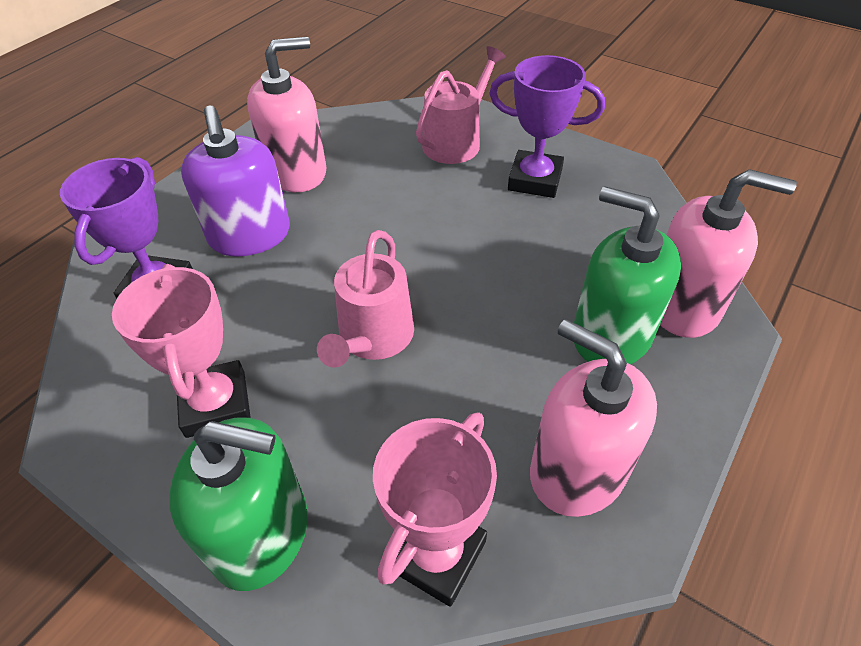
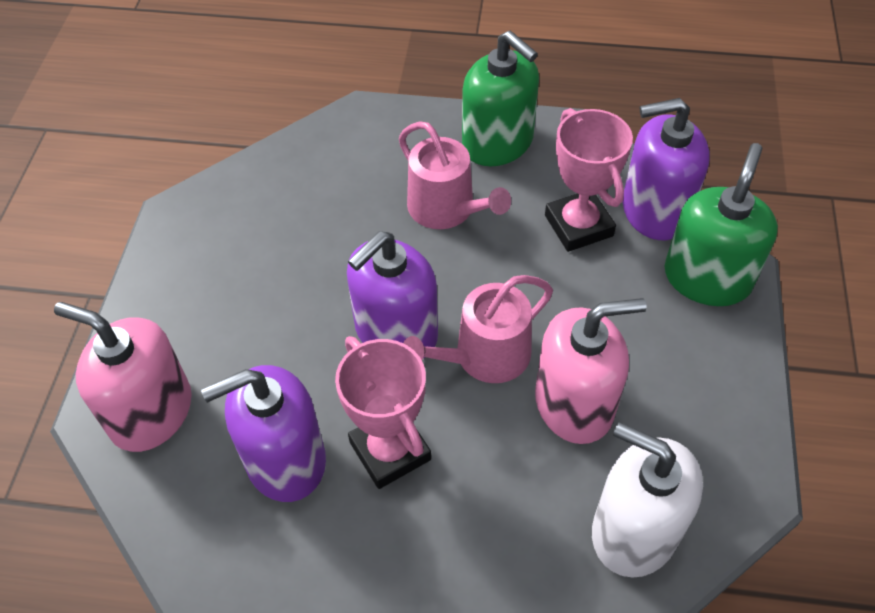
pink soap dispenser: 3 -> 2
purple soap dispenser: 1 -> 3
purple trophy: 2 -> 0
white soap dispenser: 0 -> 1

